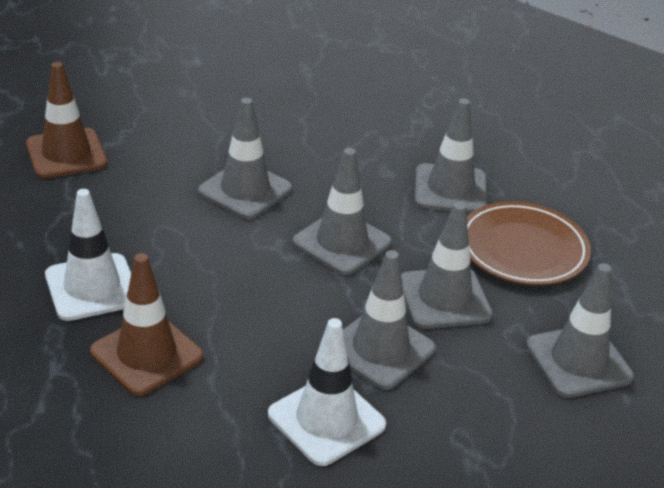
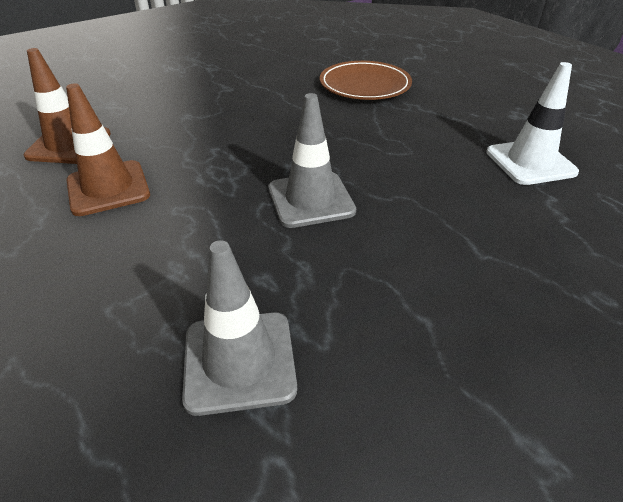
grey traffic cone: 6 -> 2
white traffic cone: 2 -> 1

